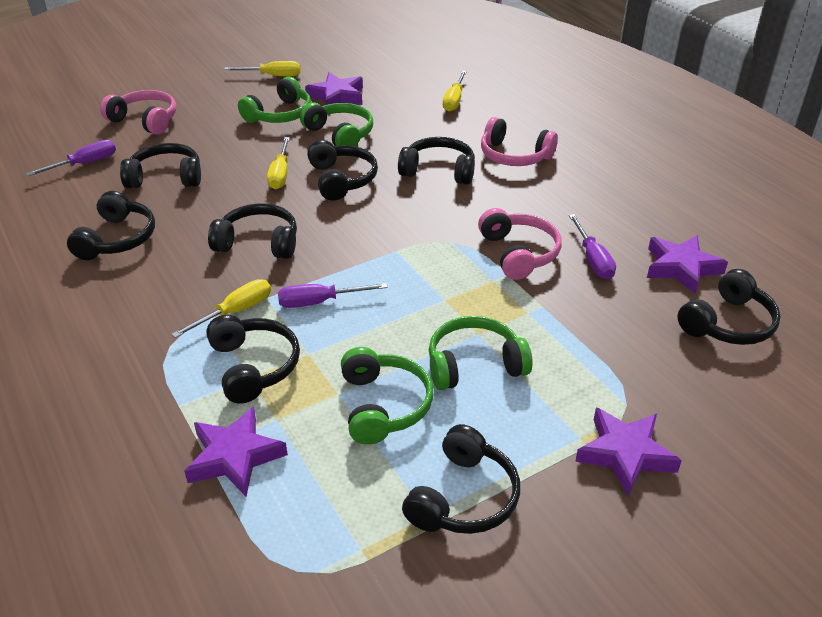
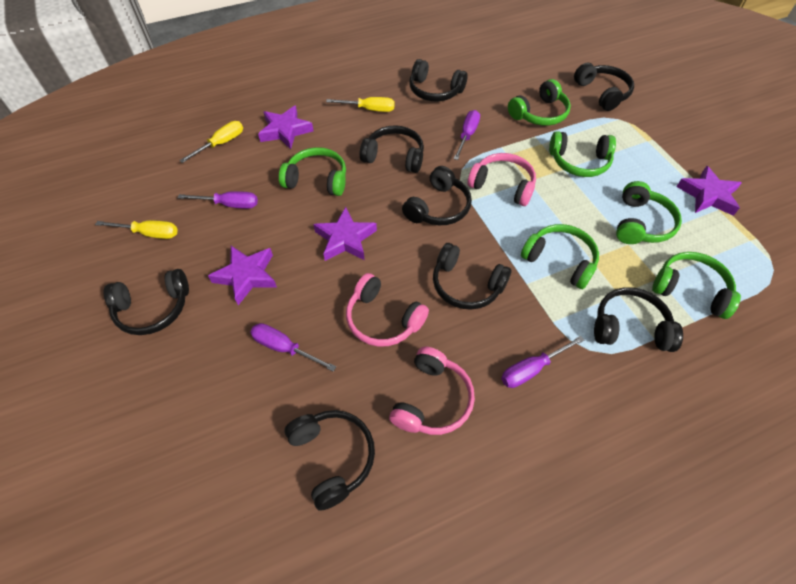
green headphones: 4 -> 6
purple screwdriver: 3 -> 4
yellow screwdriver: 4 -> 3

